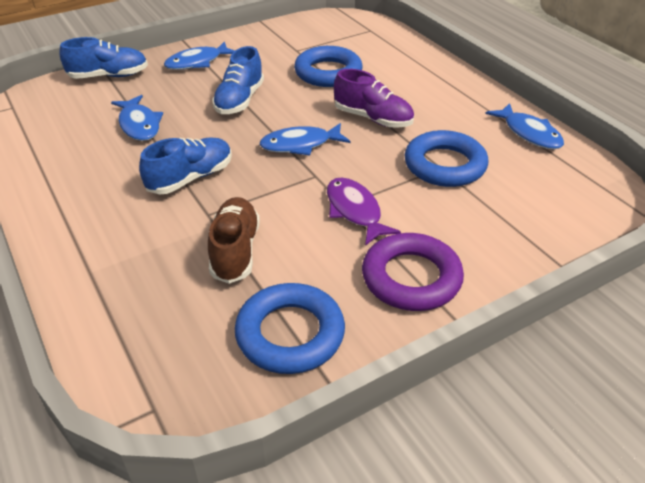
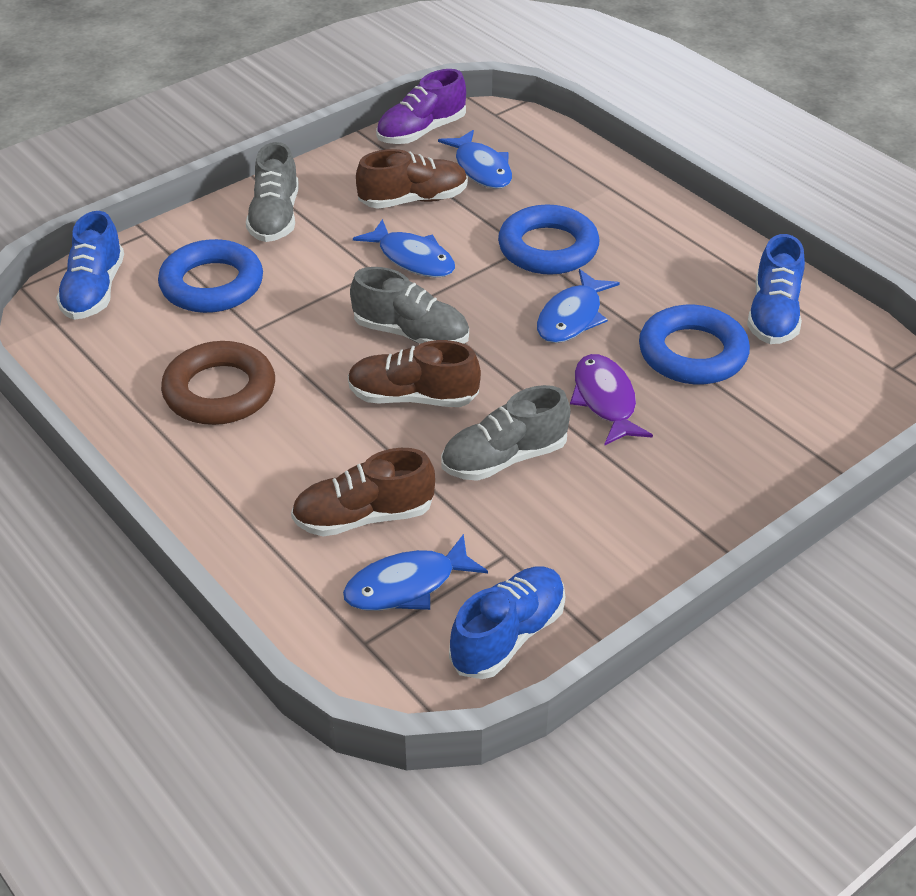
brown ring: 0 -> 1
brown shoe: 1 -> 3
grey shoe: 0 -> 3
purple ring: 1 -> 0

